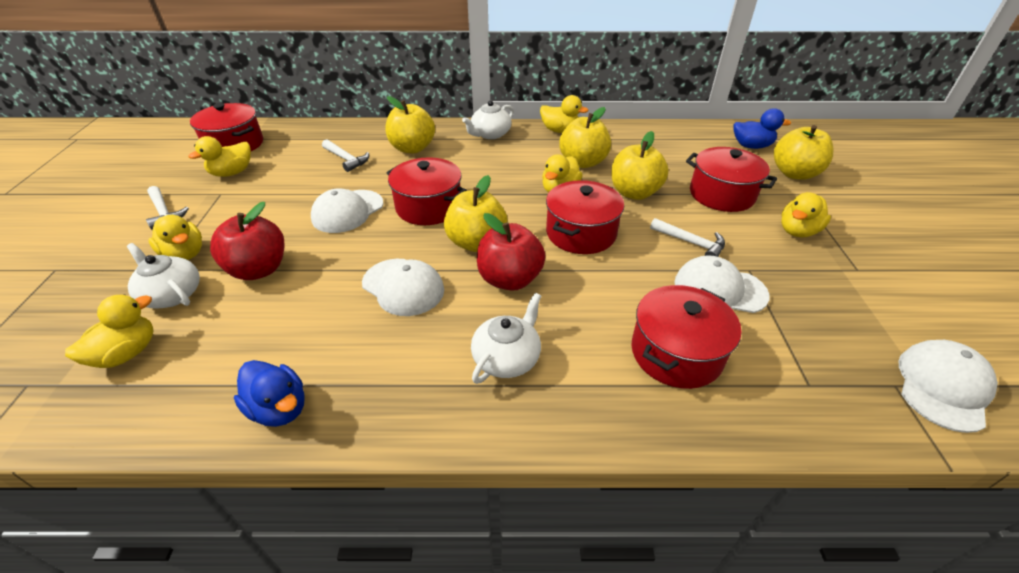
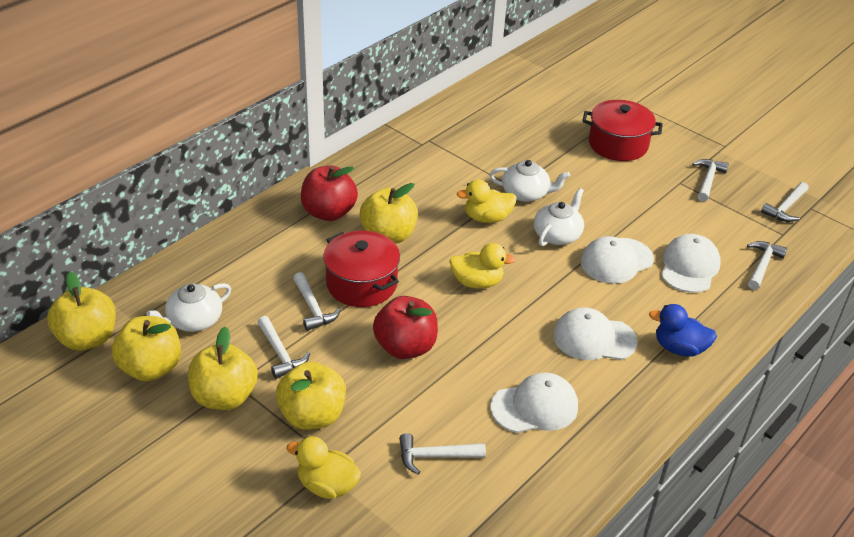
blue duck: 2 -> 1
red pot: 5 -> 2
white hammer: 3 -> 6
yellow duck: 6 -> 3

